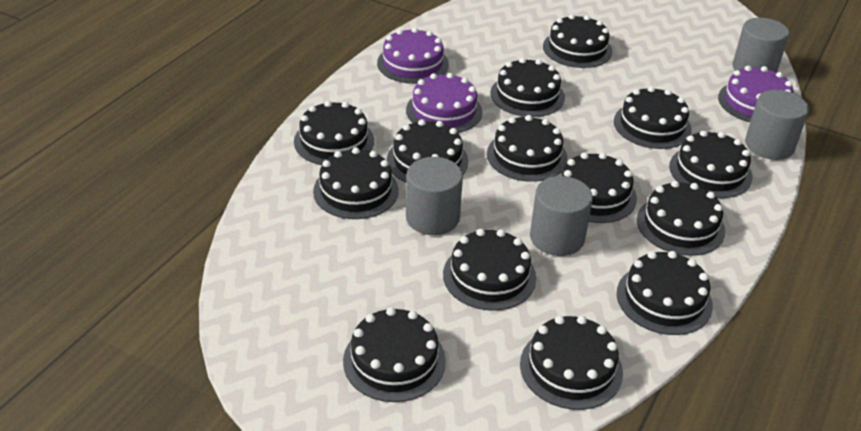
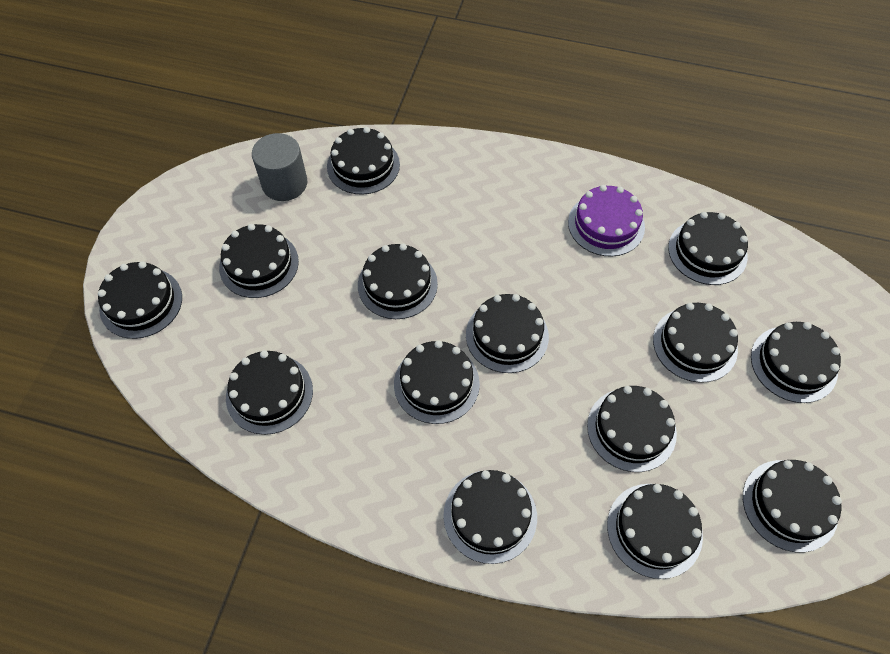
grey cylinder: 4 -> 1
purple cake: 3 -> 1

